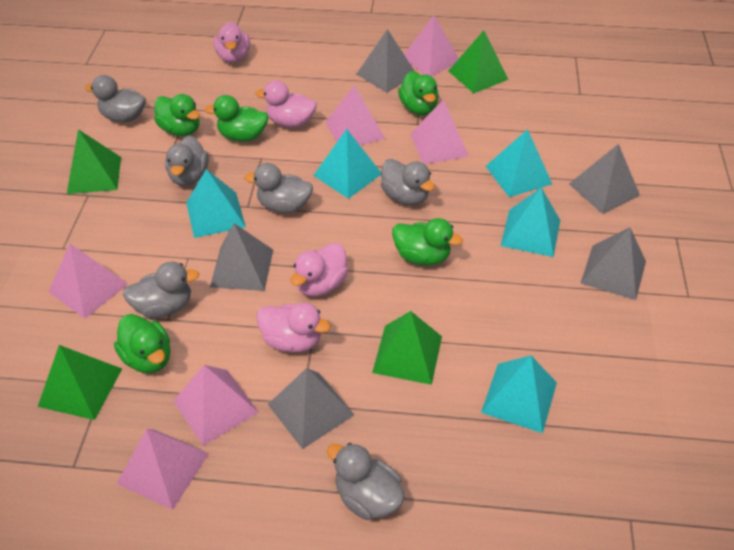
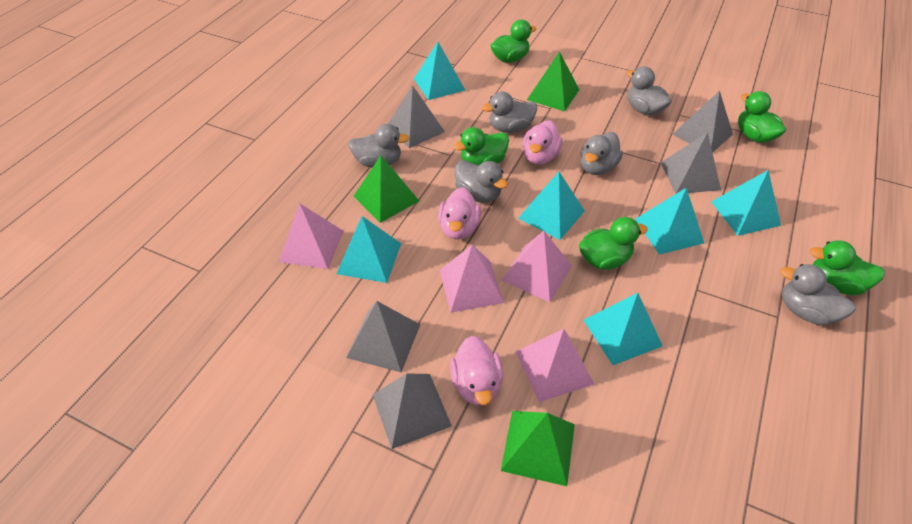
green pyramid: 4 -> 3
pink duck: 4 -> 3
pink pyramid: 6 -> 4
turquoise pyramid: 5 -> 6

